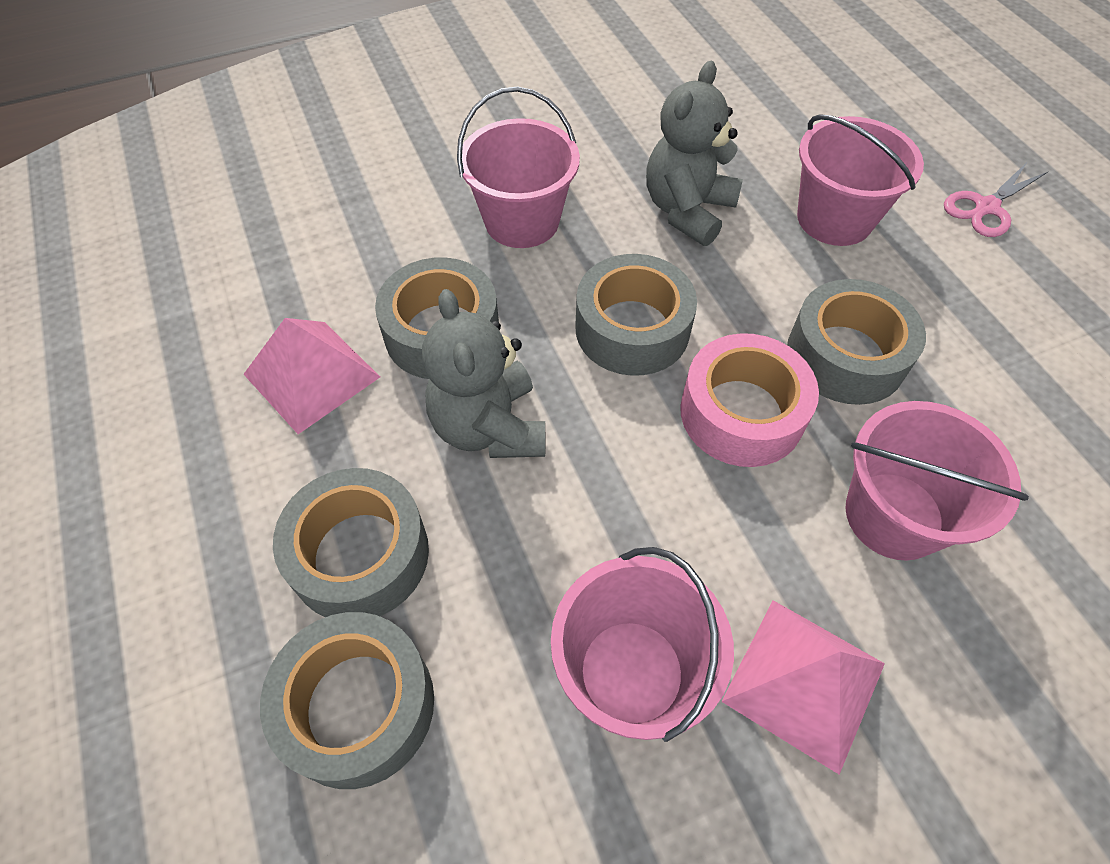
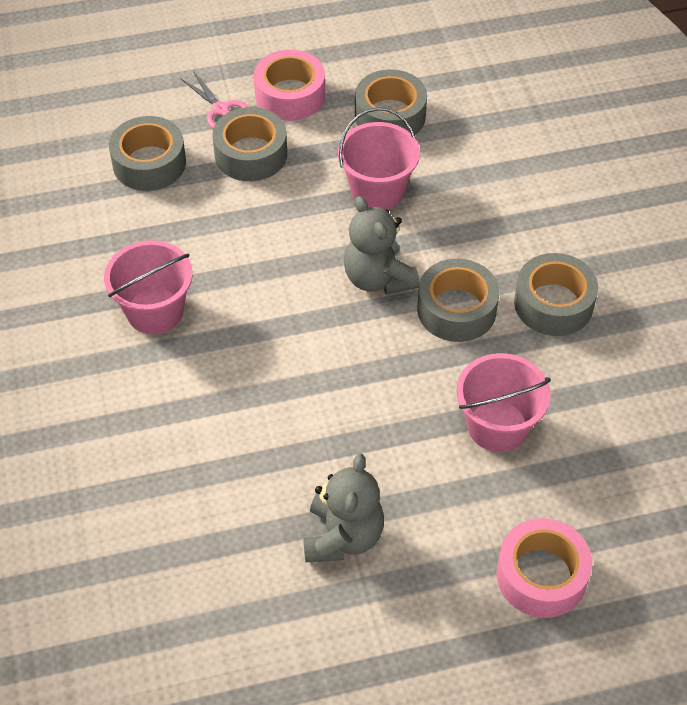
pink bucket: 4 -> 3
pink pyramid: 2 -> 0
pink tape: 1 -> 2

